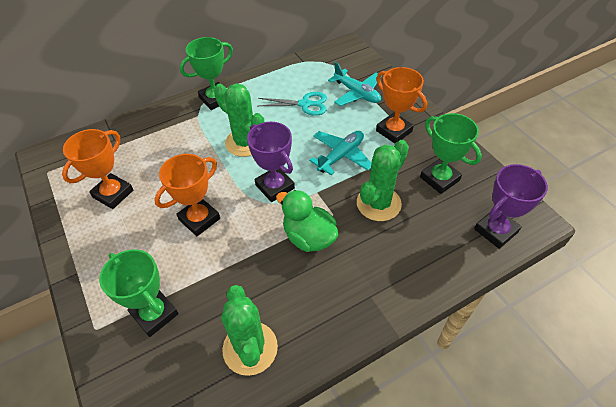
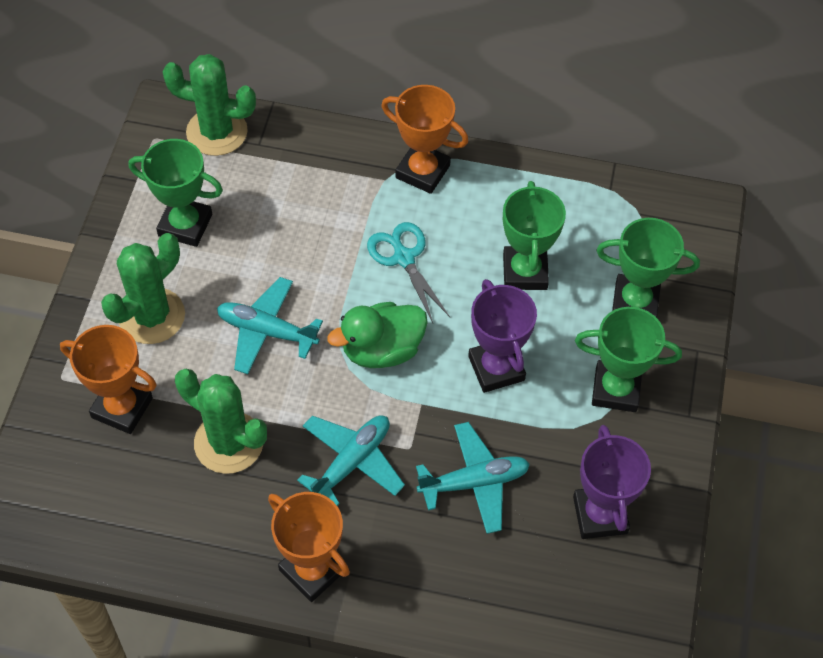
green trophy: 3 -> 4
turquoise plane: 2 -> 3

